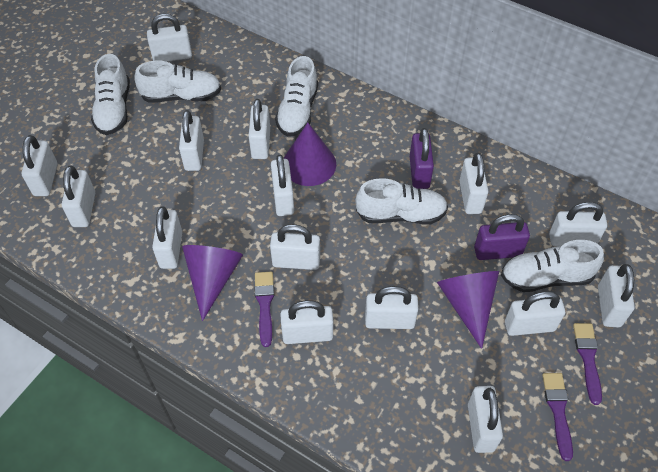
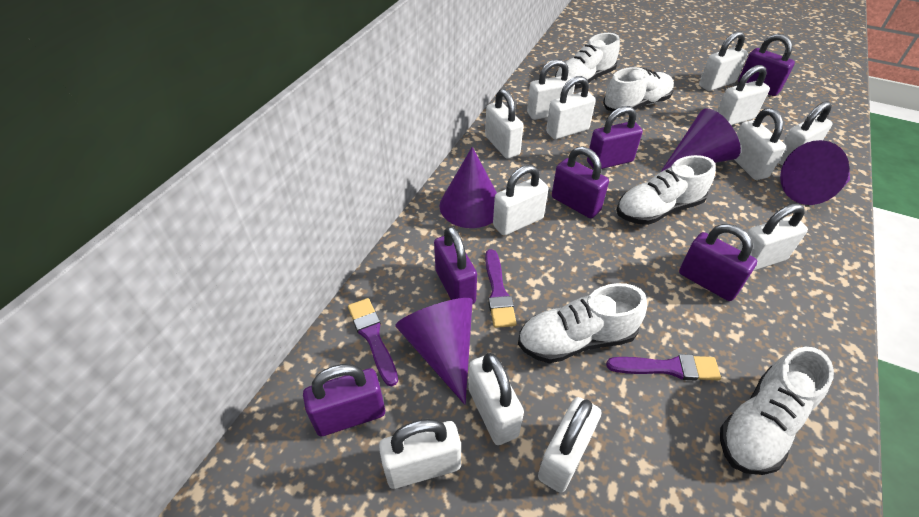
purple cone: 3 -> 4
purple padlock: 2 -> 6
white padlock: 15 -> 12

